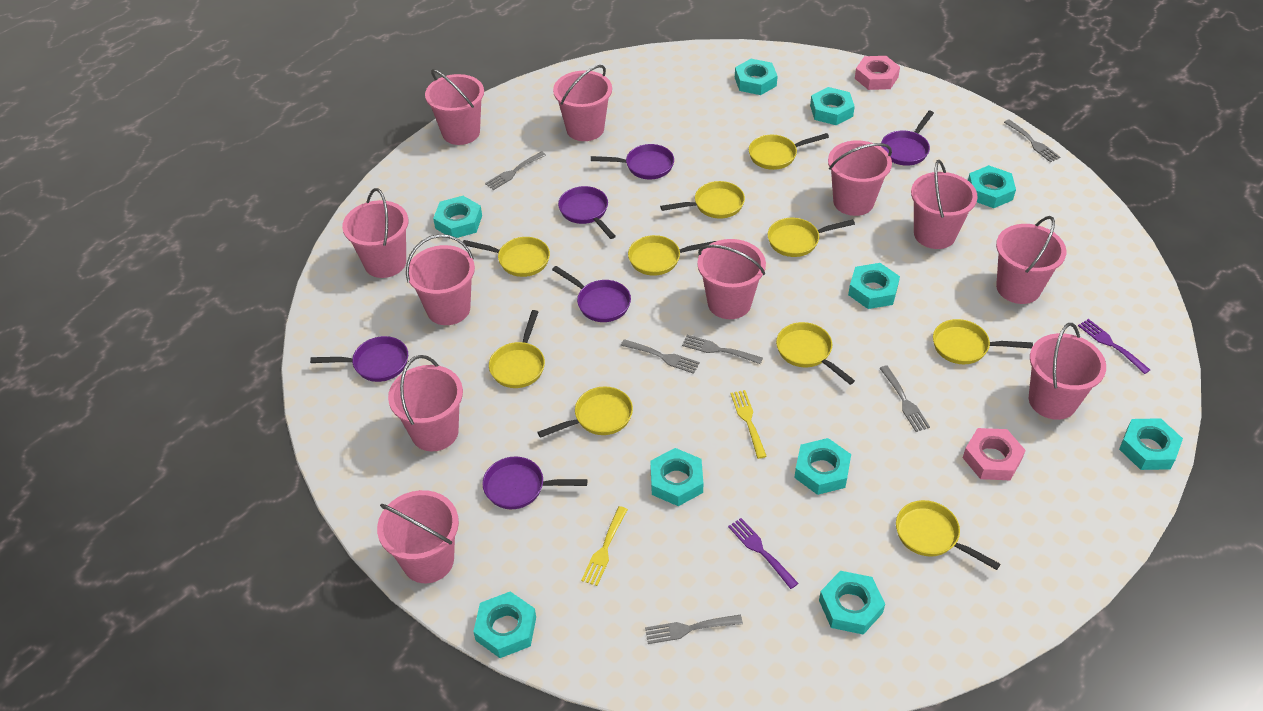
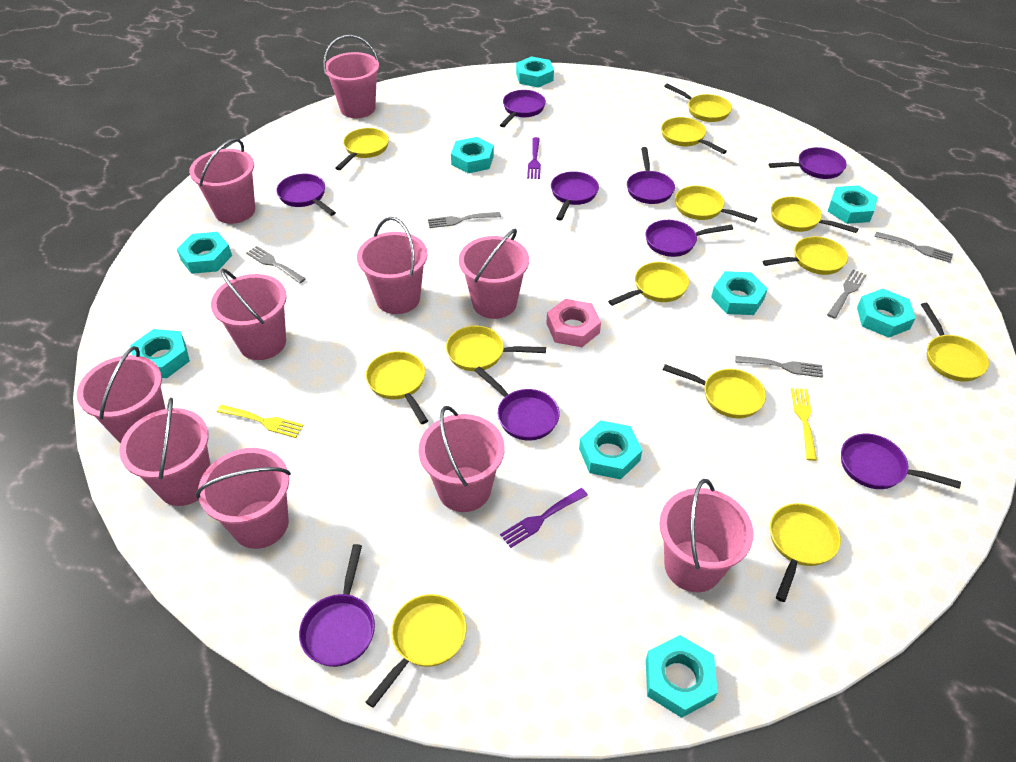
grey fork: 6 -> 5
pink bucket: 11 -> 10
pink nut: 2 -> 1
purple pan: 6 -> 9
turquoise nut: 10 -> 9
yellow pan: 10 -> 13

